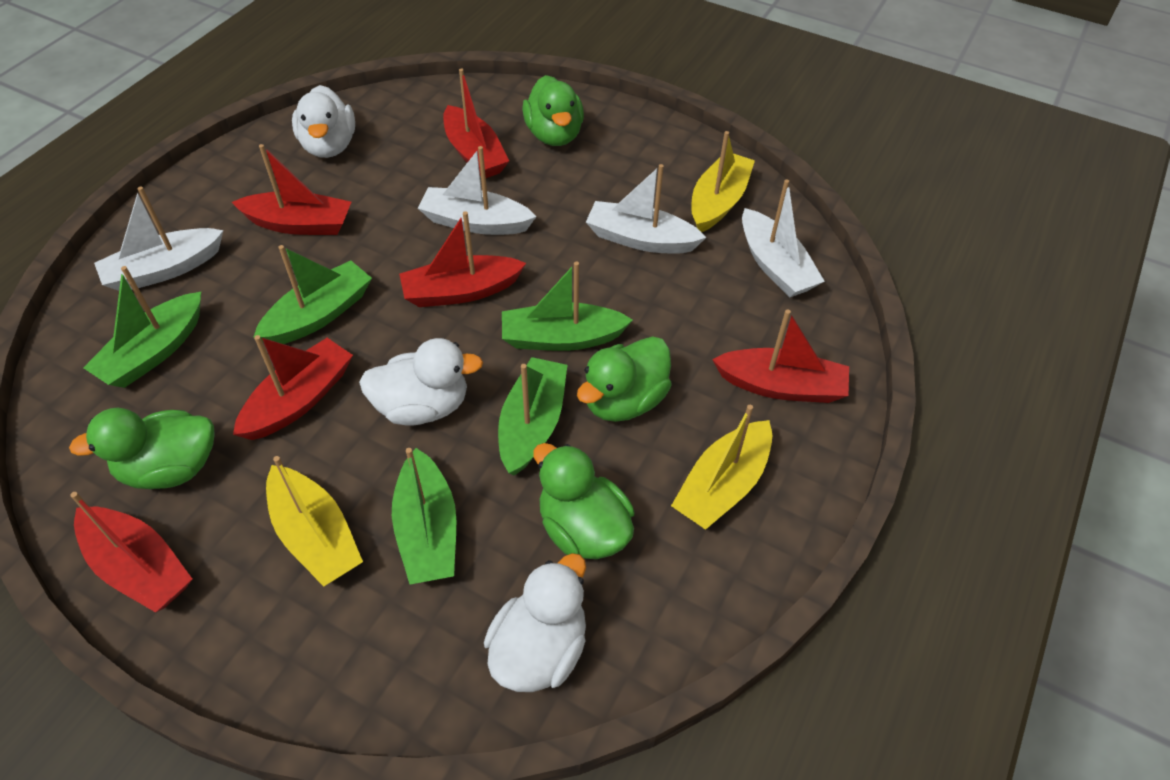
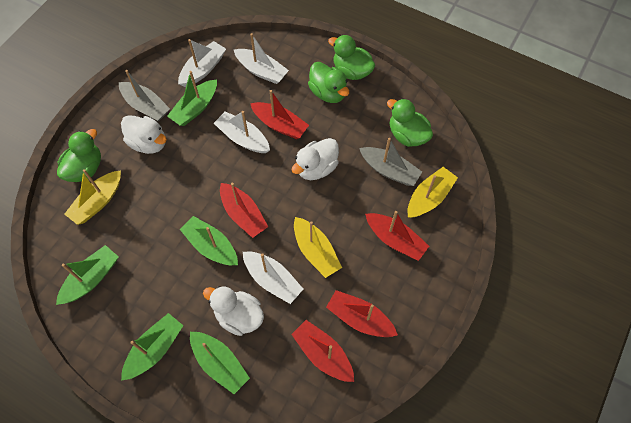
grey boat: 0 -> 2
red boat: 6 -> 5

